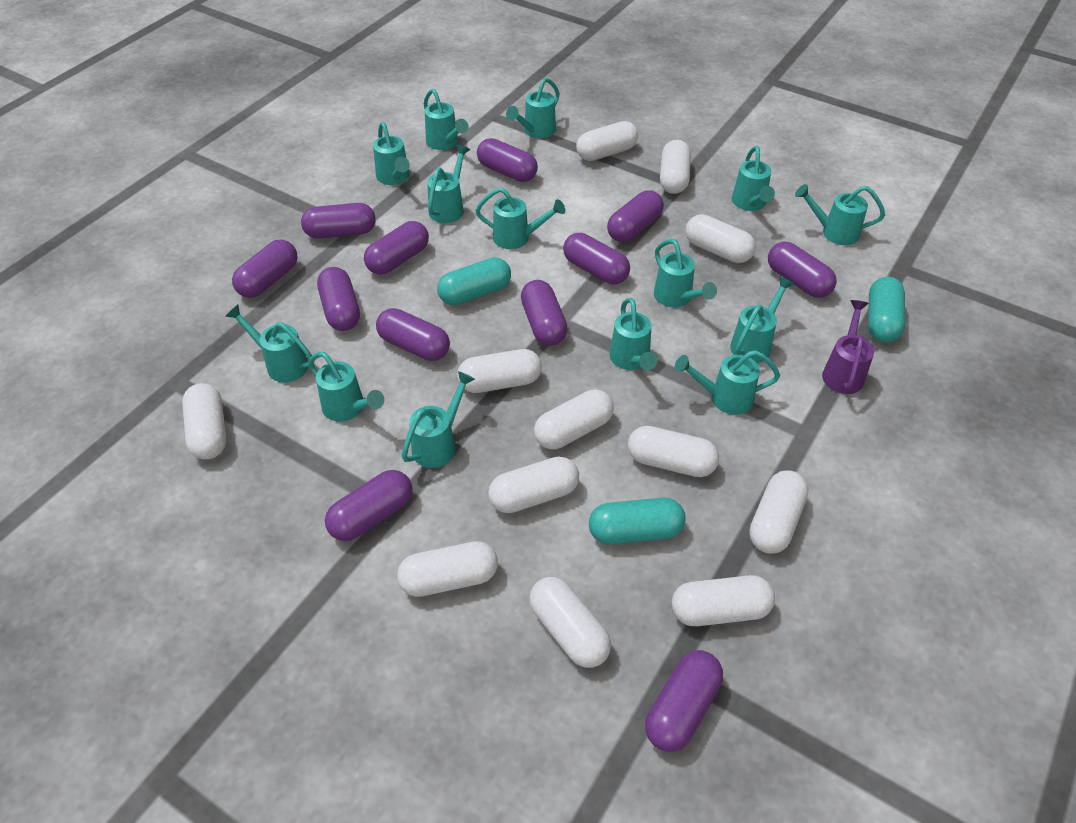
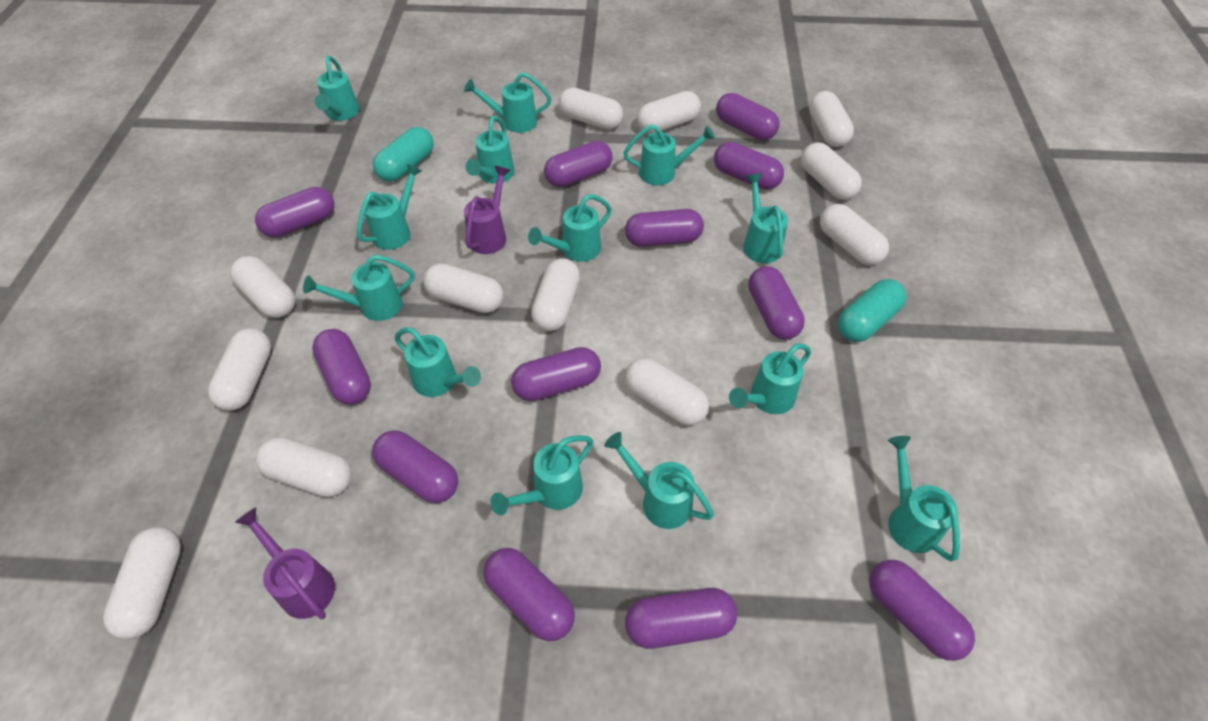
purple watering can: 1 -> 2
turquoise capsule: 3 -> 2
turquoise watering can: 14 -> 13

